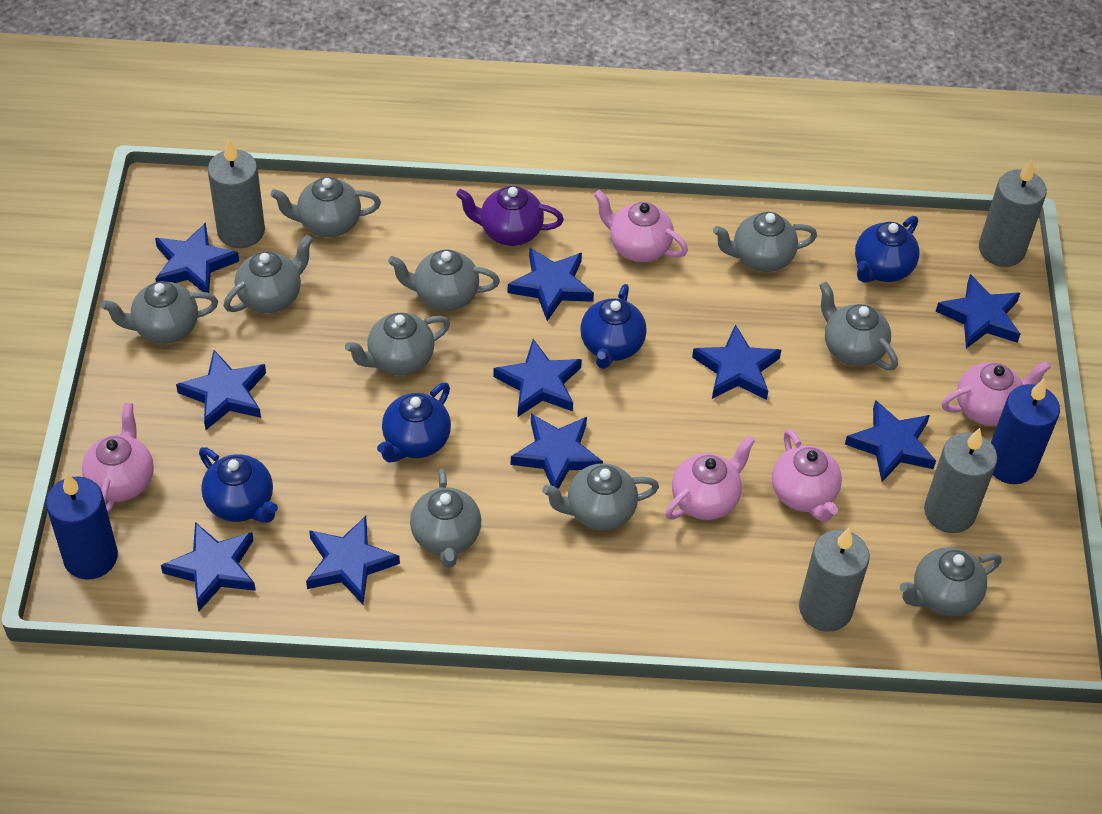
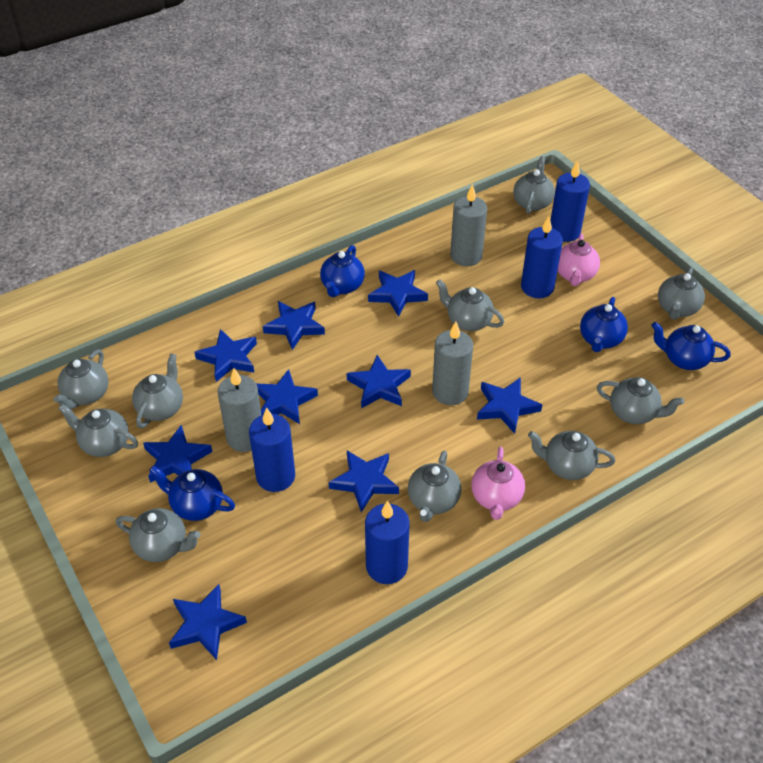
blue candle: 2 -> 4
blue star: 10 -> 9
grey candle: 4 -> 3
pink teapot: 5 -> 2
purple teapot: 1 -> 0

